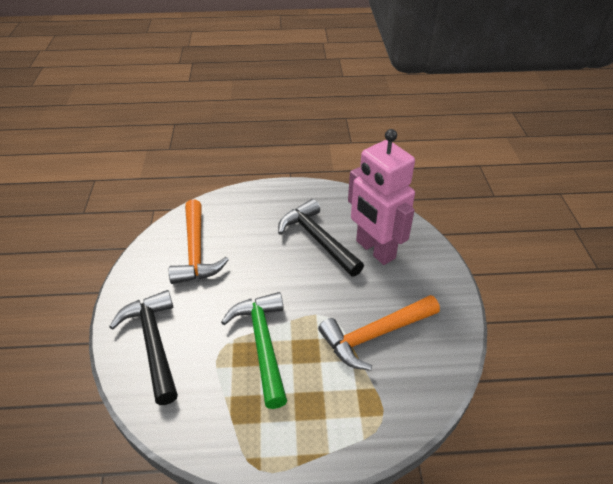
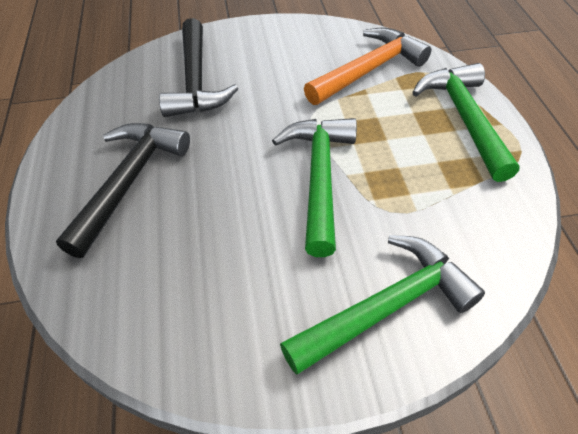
green hammer: 1 -> 3
orange hammer: 2 -> 1
pink robot: 1 -> 0

